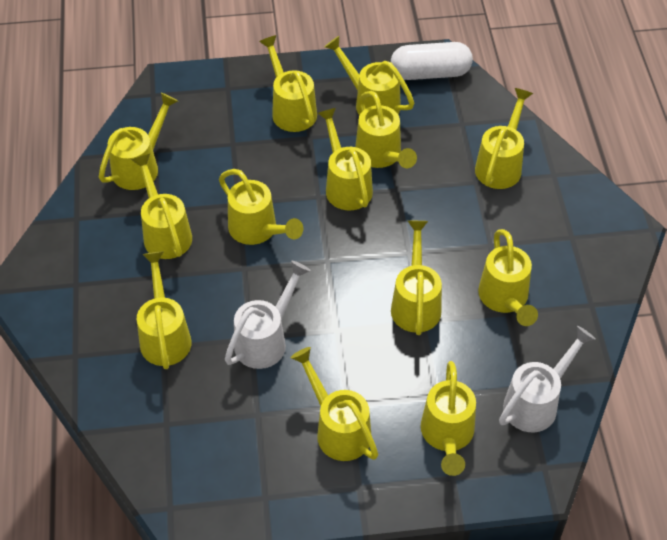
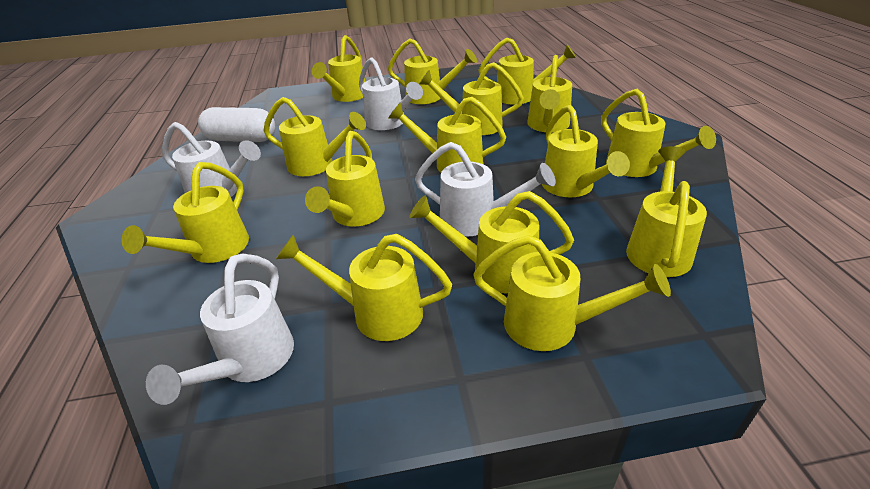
white watering can: 2 -> 4
yellow watering can: 13 -> 15

